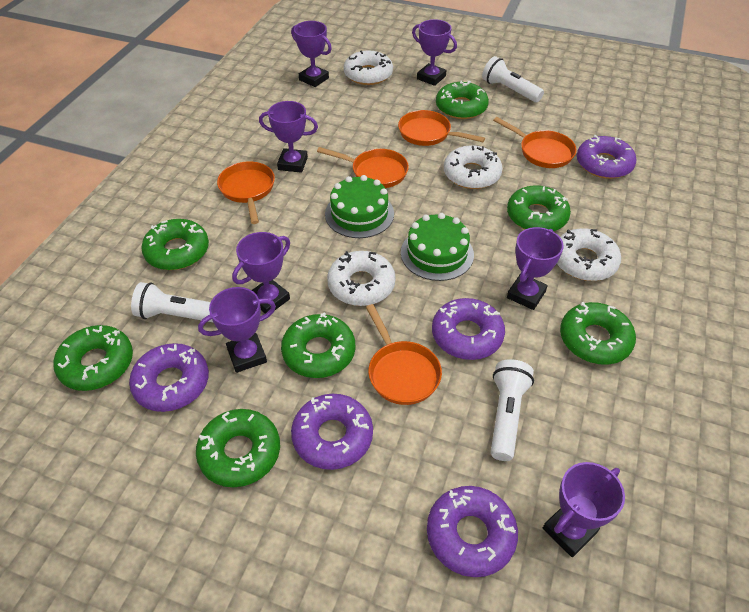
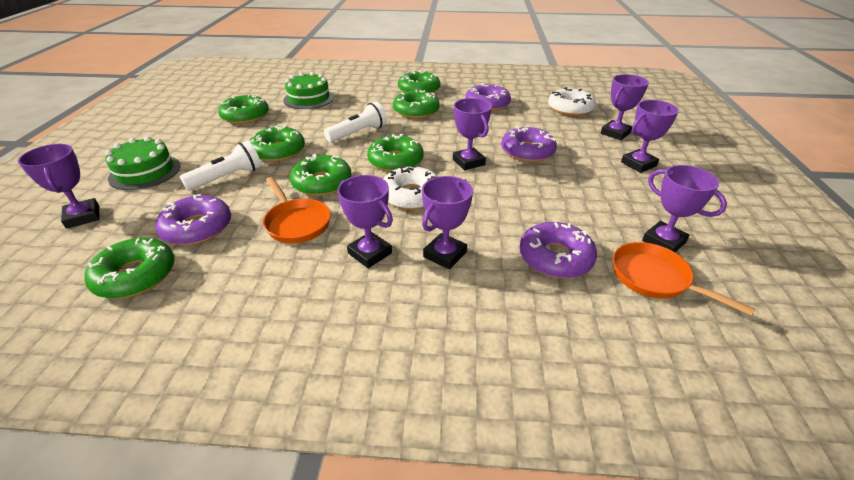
orange pan: 5 -> 2
purple donut: 5 -> 4
white donut: 4 -> 2
white flashlight: 3 -> 2

